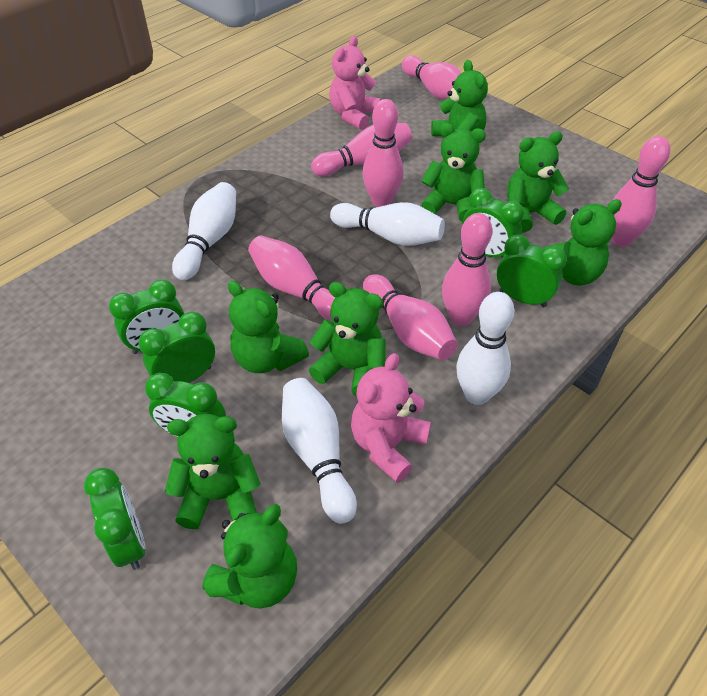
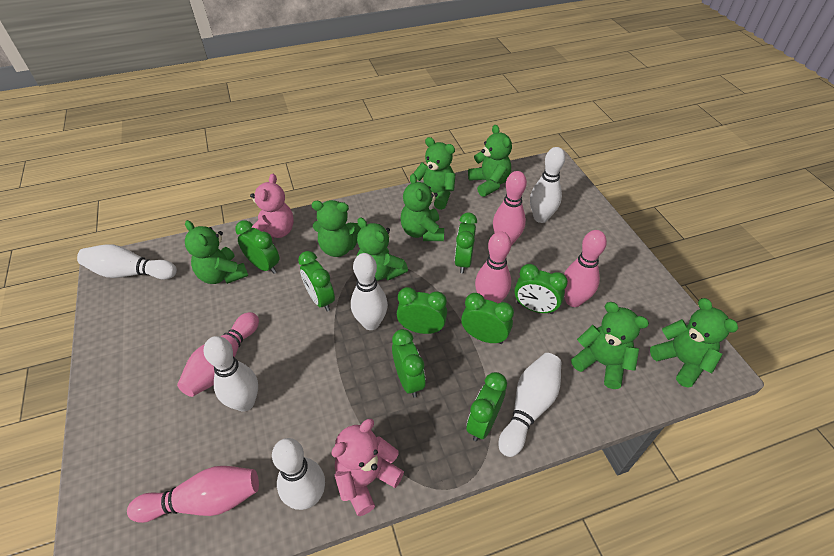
green clock: 6 -> 8
pink bowling pin: 7 -> 5
white bowling pin: 4 -> 6

